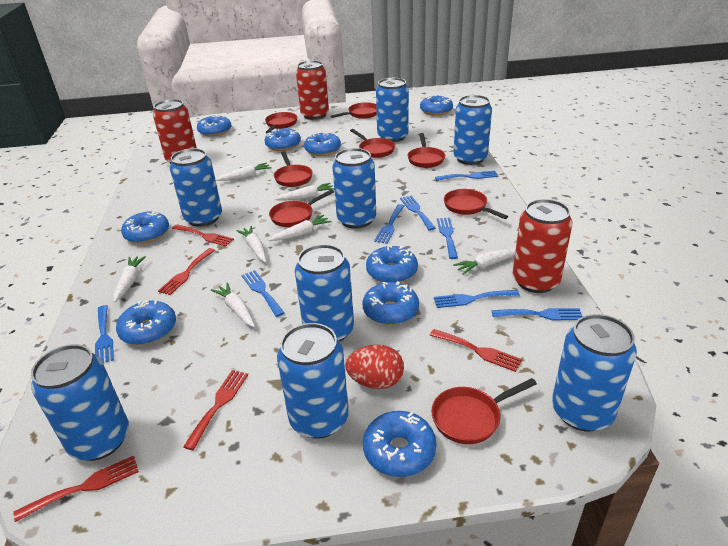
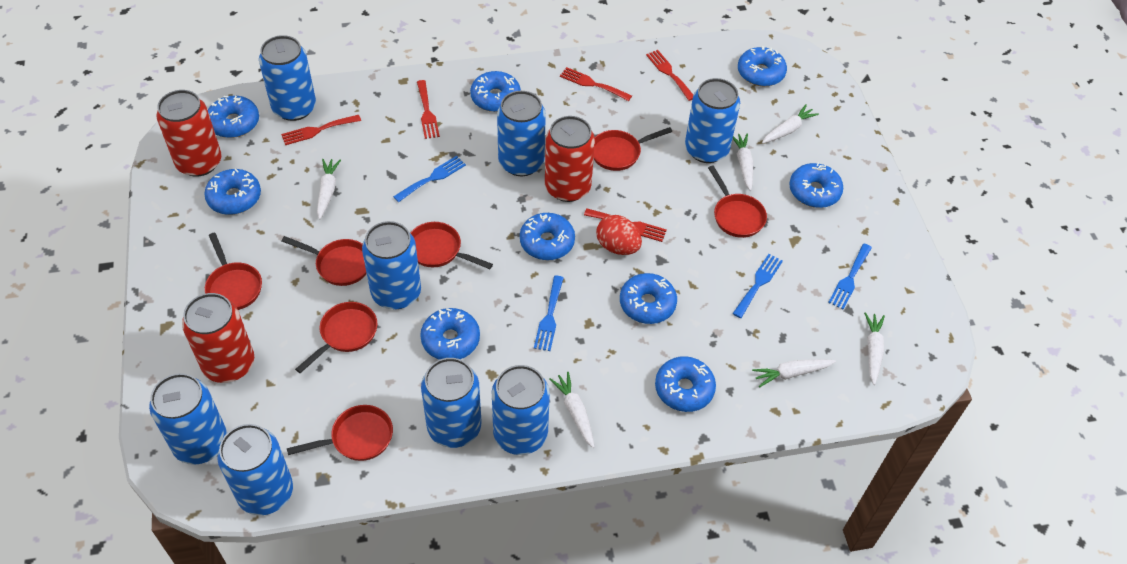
blue fork: 8 -> 4
red pan: 8 -> 7
white carrot: 7 -> 6

